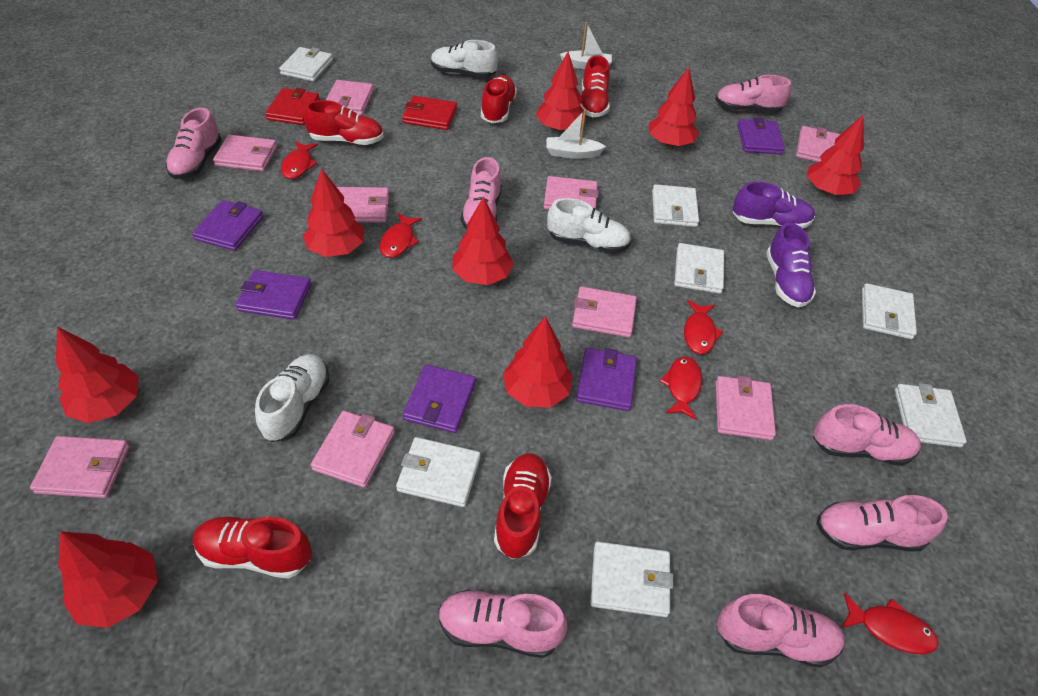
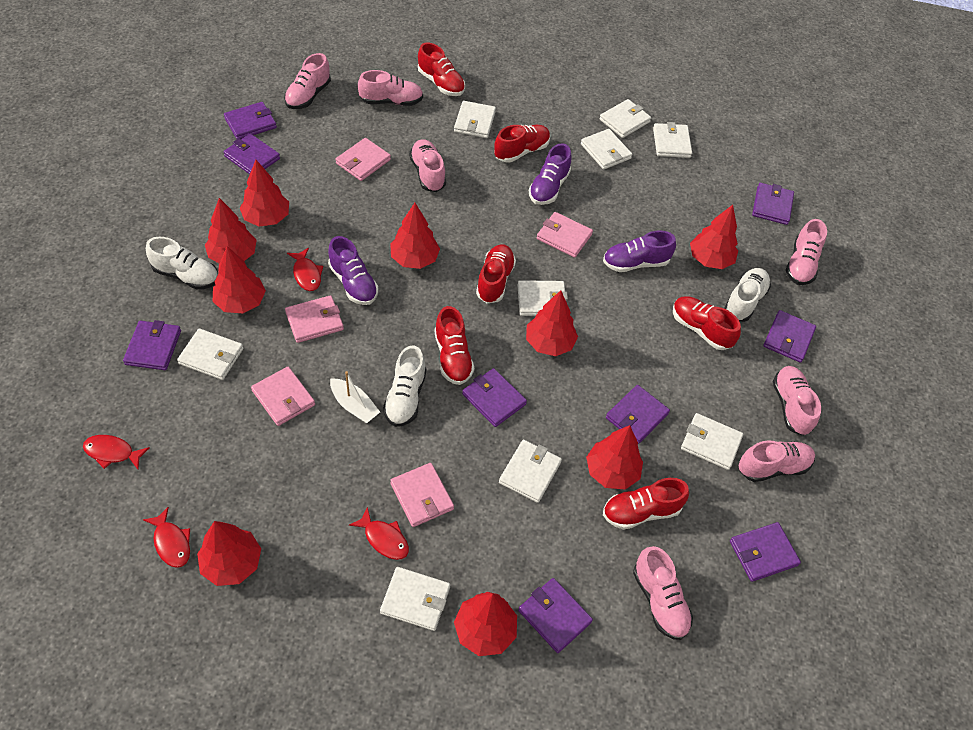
pink wallet: 9 -> 5
purple shoe: 2 -> 3
purple wallet: 5 -> 9
red fish: 5 -> 4
red shoe: 5 -> 6
red tree: 8 -> 9
red wallet: 2 -> 0
white boat: 2 -> 1
white wallet: 7 -> 9

